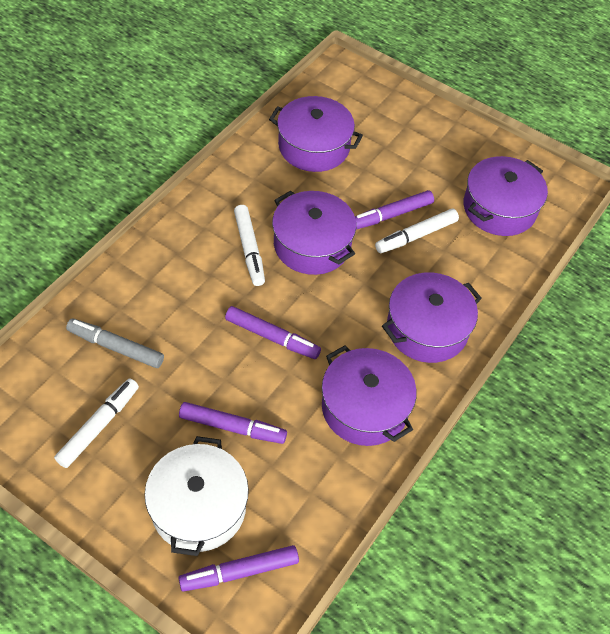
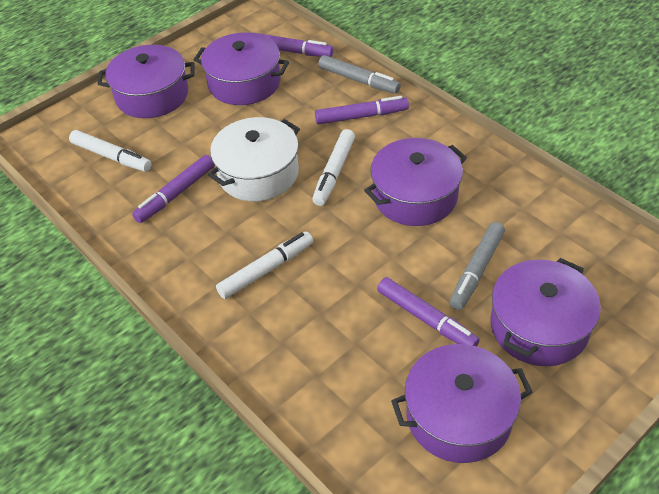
grey marker: 1 -> 2

